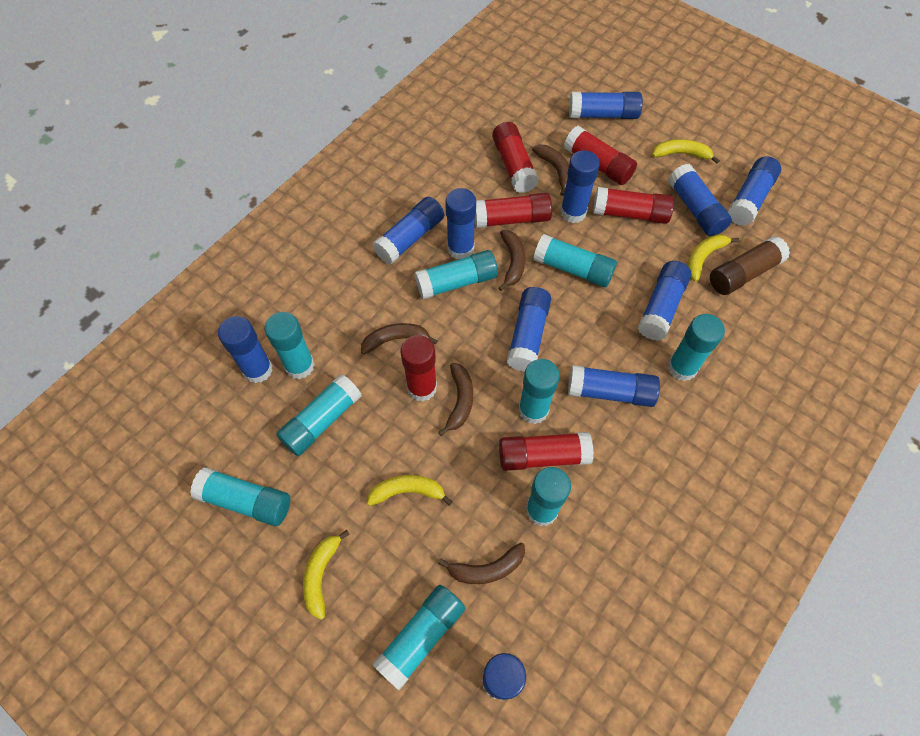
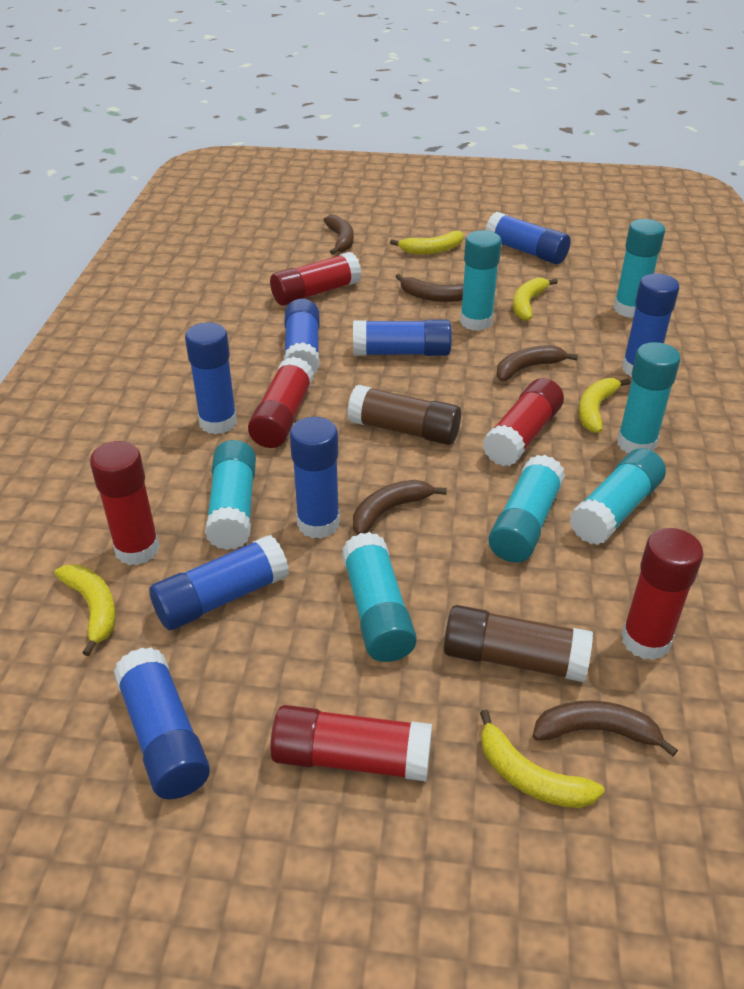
blue glue stick: 11 -> 8
brown glue stick: 1 -> 2
turquoise glue stick: 9 -> 7
yellow banana: 4 -> 5

